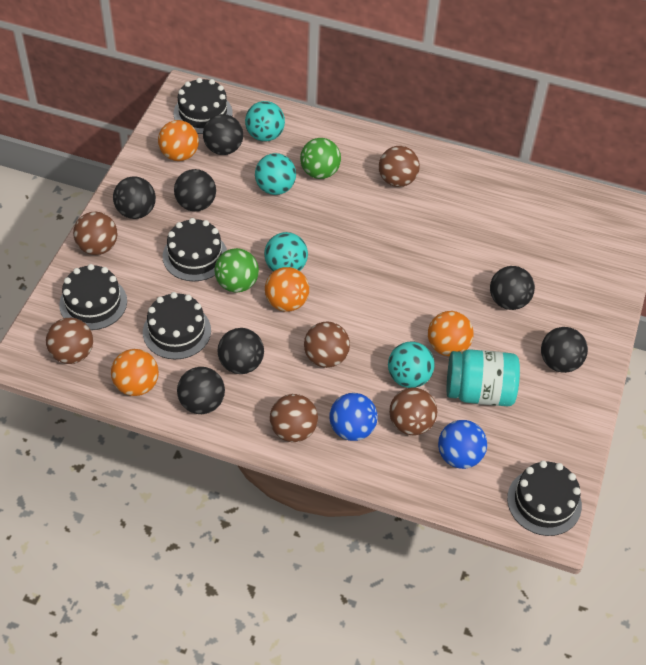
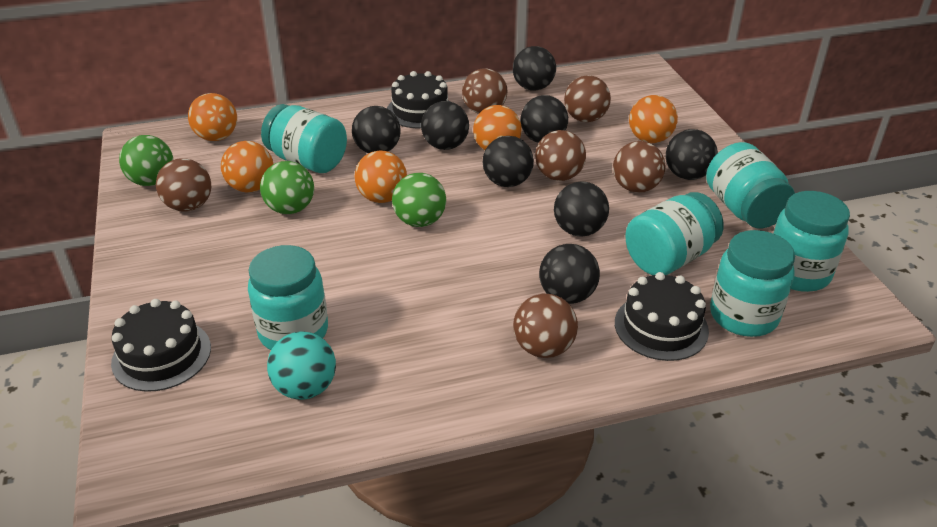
black ball: 7 -> 8
black cake: 5 -> 3
blue ball: 2 -> 0
green ball: 2 -> 3
orange ball: 4 -> 5
turquoise ball: 4 -> 1
turquoise jar: 1 -> 6

